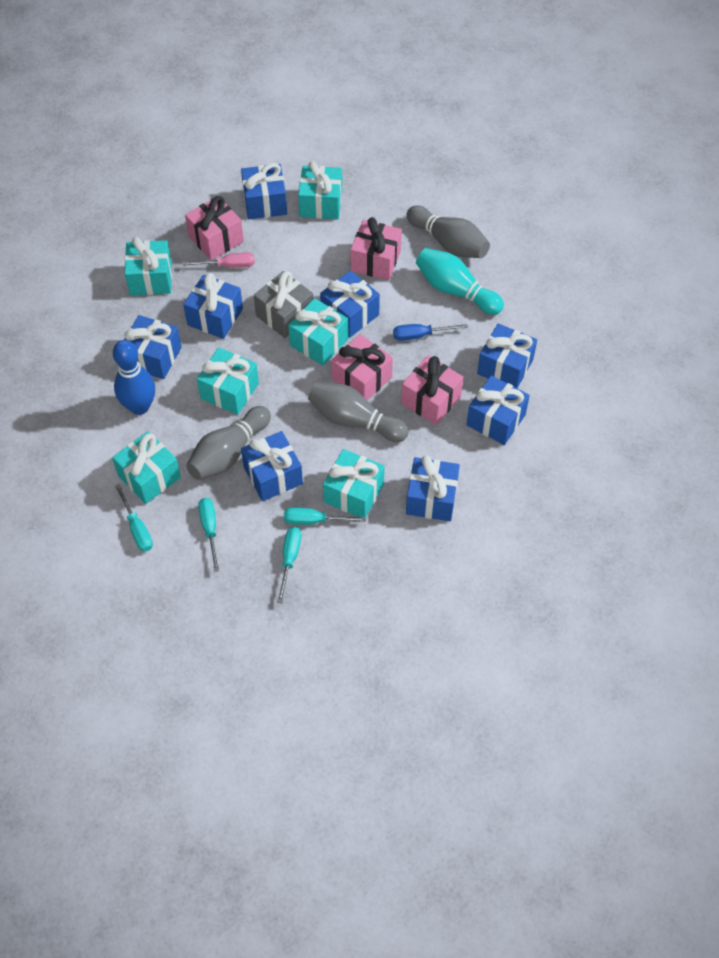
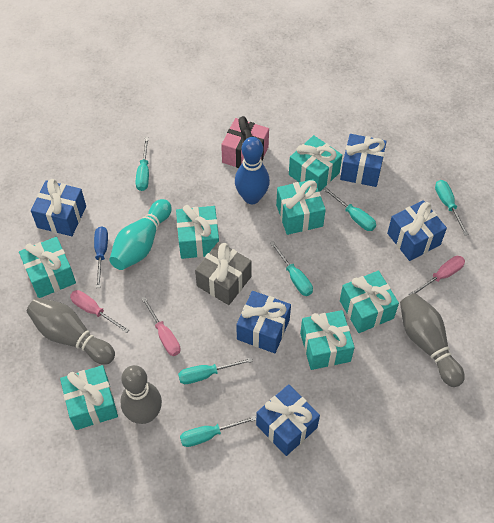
blue gift: 8 -> 5
pink gift: 4 -> 1
pink screwdriver: 1 -> 3
turquoise gift: 6 -> 7
turquoise screwdriver: 4 -> 6

